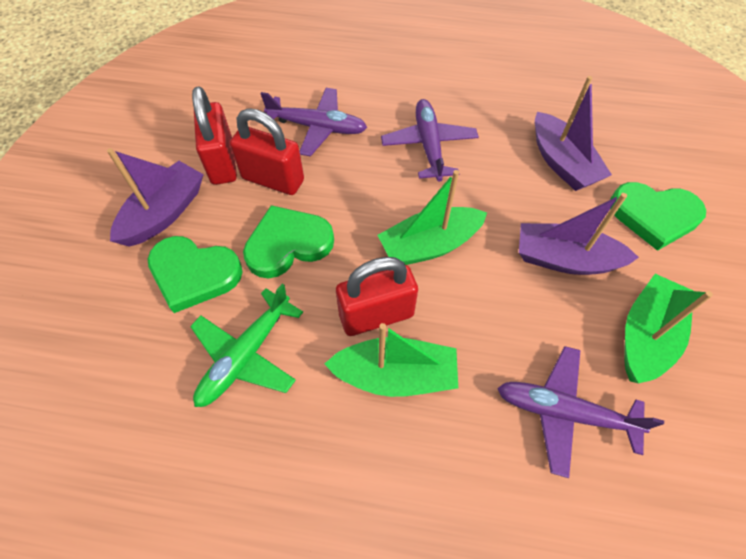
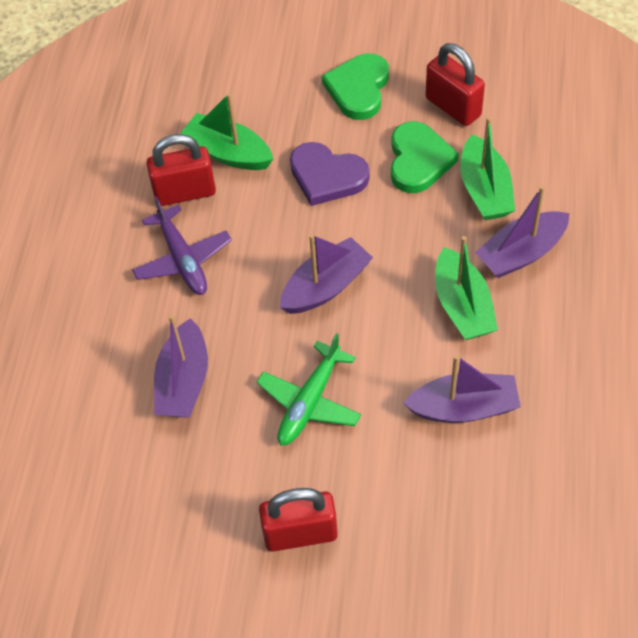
green heart: 3 -> 2
purple boat: 3 -> 4
purple heart: 0 -> 1
purple plane: 3 -> 1

